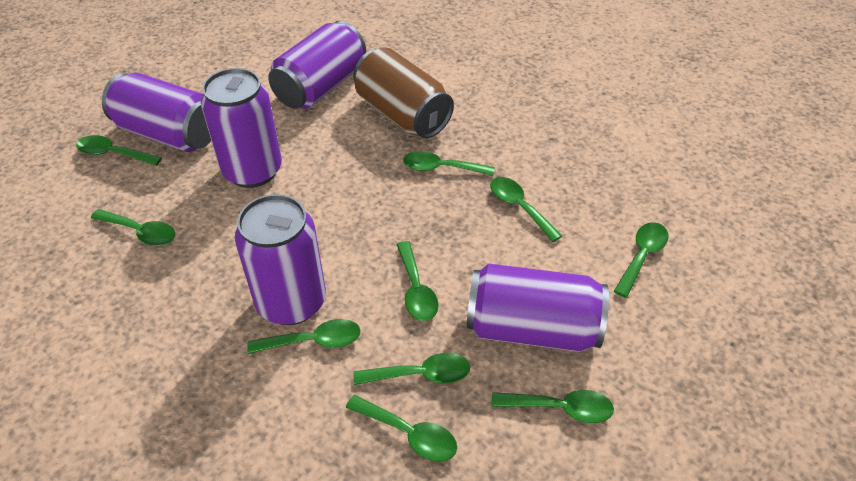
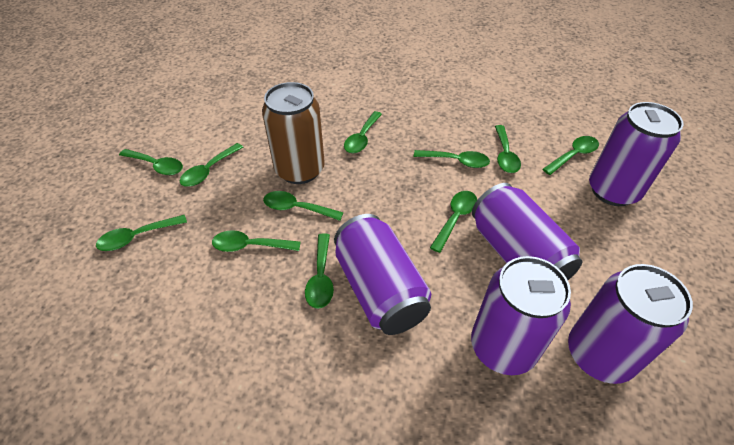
green spoon: 10 -> 11

